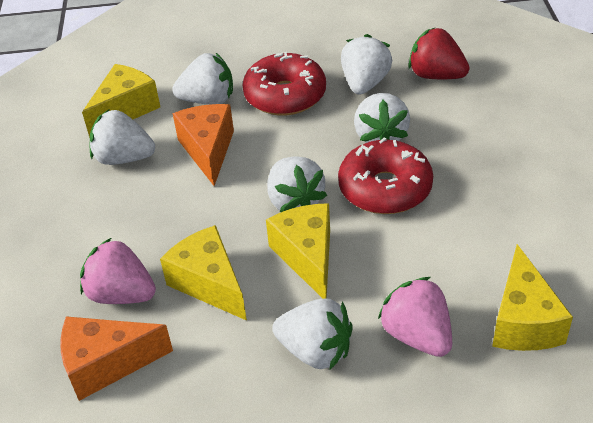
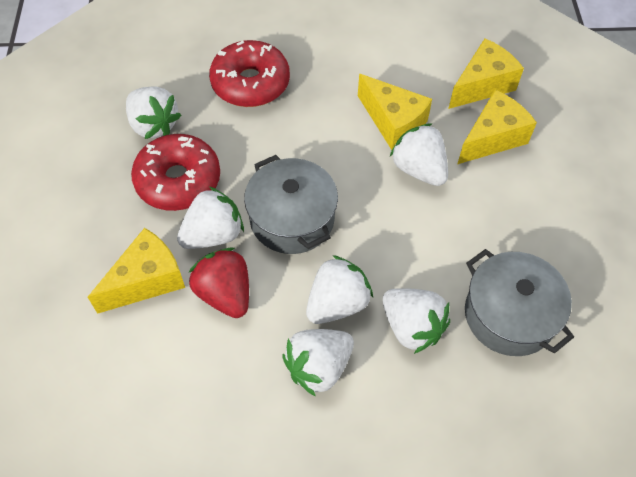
grey pot: 0 -> 2
orange cheese: 2 -> 0
pink strawberry: 2 -> 0

